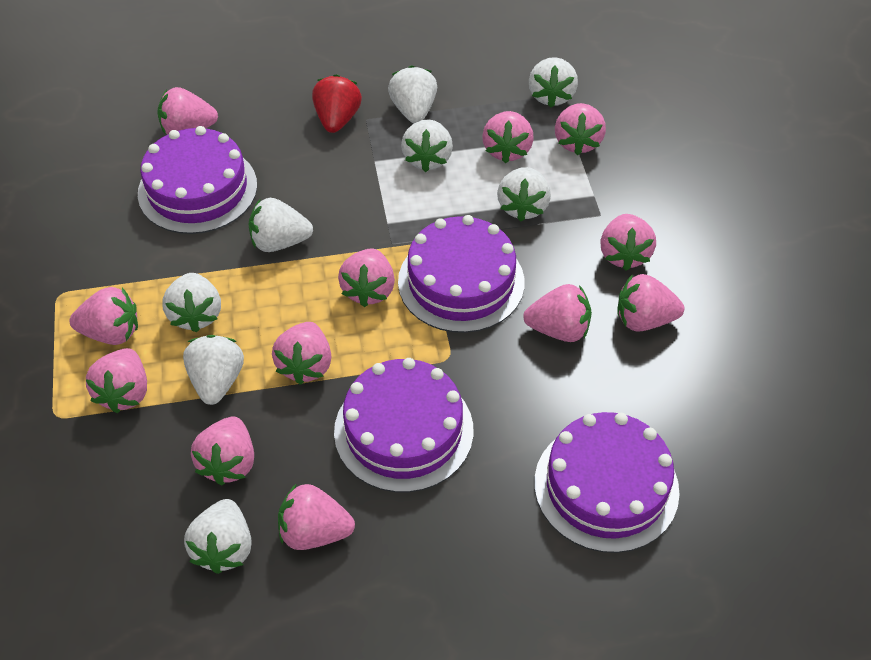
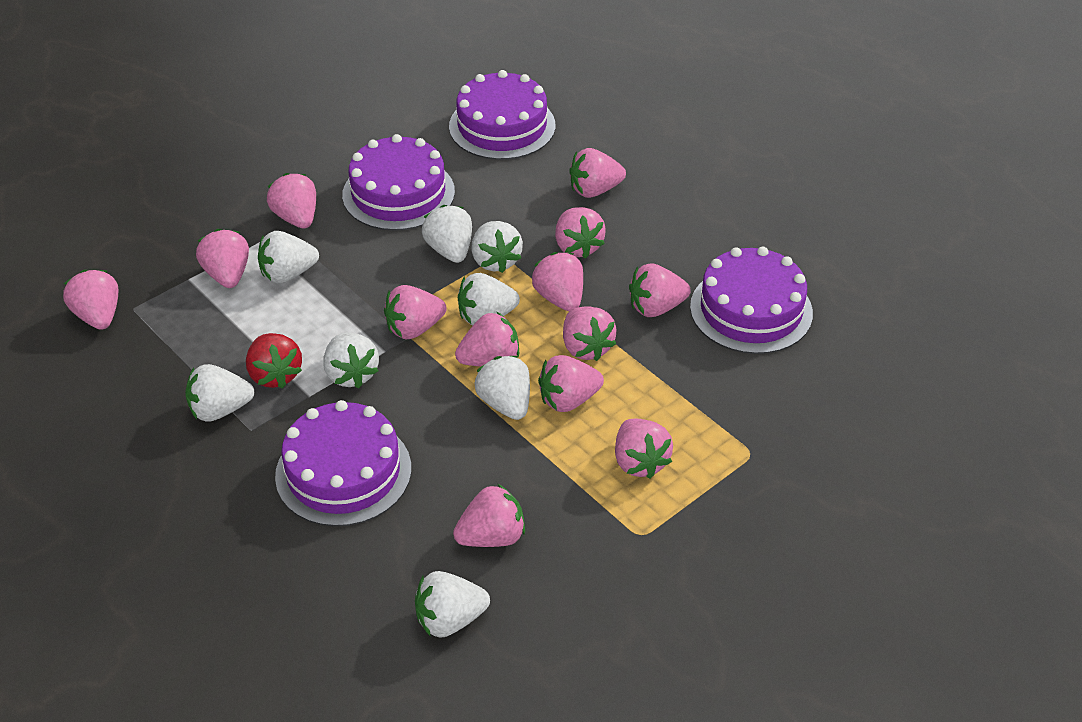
pink strawberry: 12 -> 13

